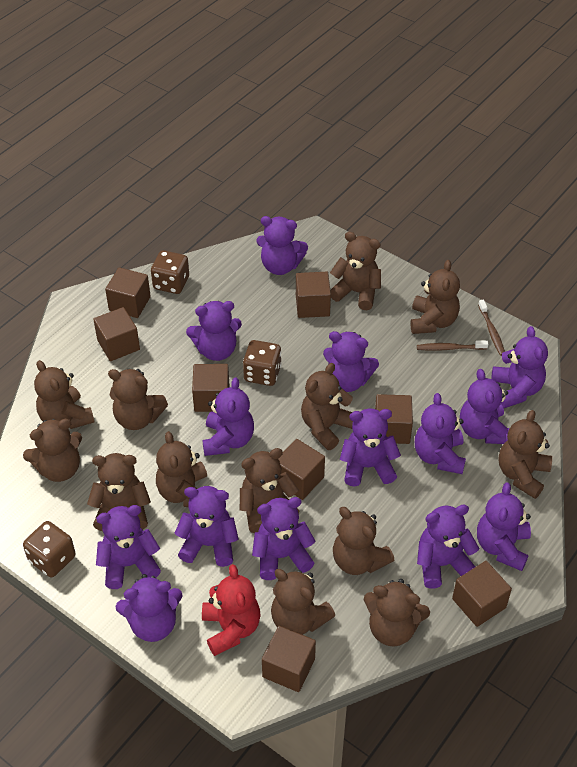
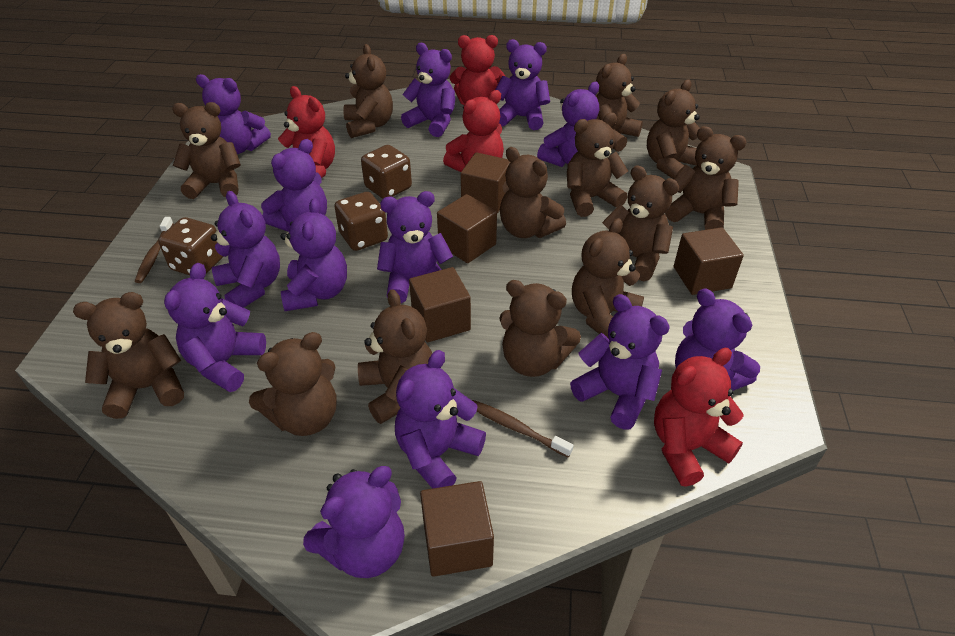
brown cube: 8 -> 5
purple teddy bear: 14 -> 13
red teddy bear: 1 -> 4

